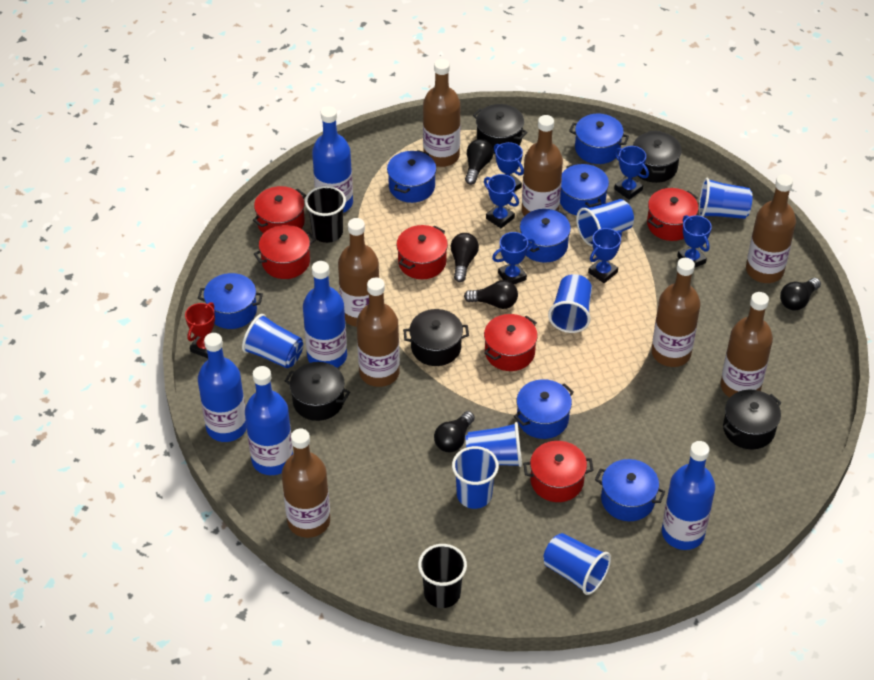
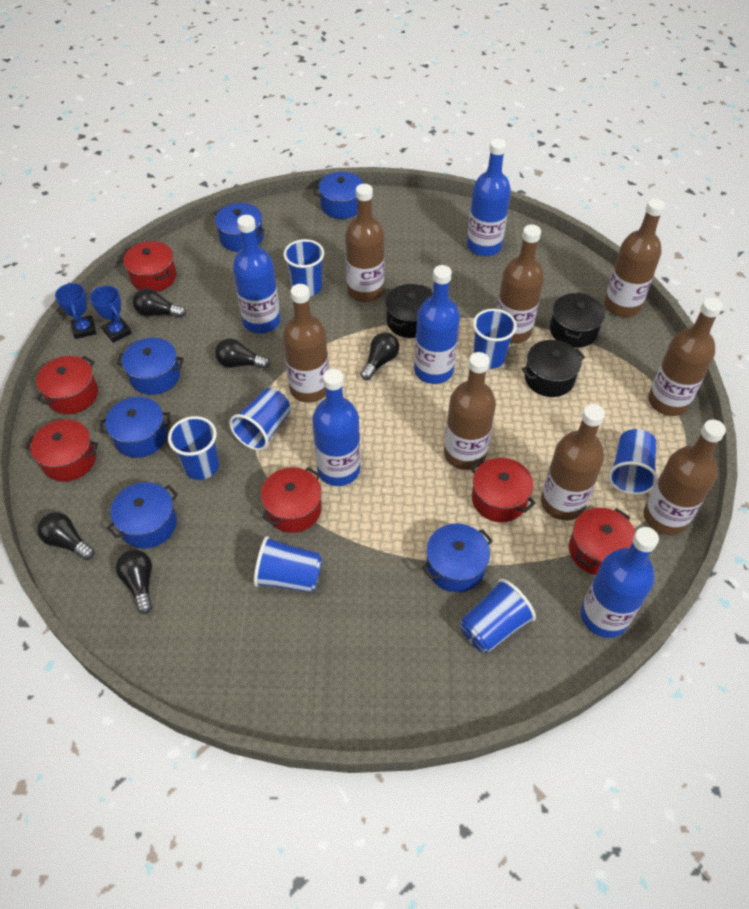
black cup: 2 -> 0
black pot: 5 -> 3
blue pot: 7 -> 6
blue trophy: 6 -> 2
red trophy: 1 -> 0

